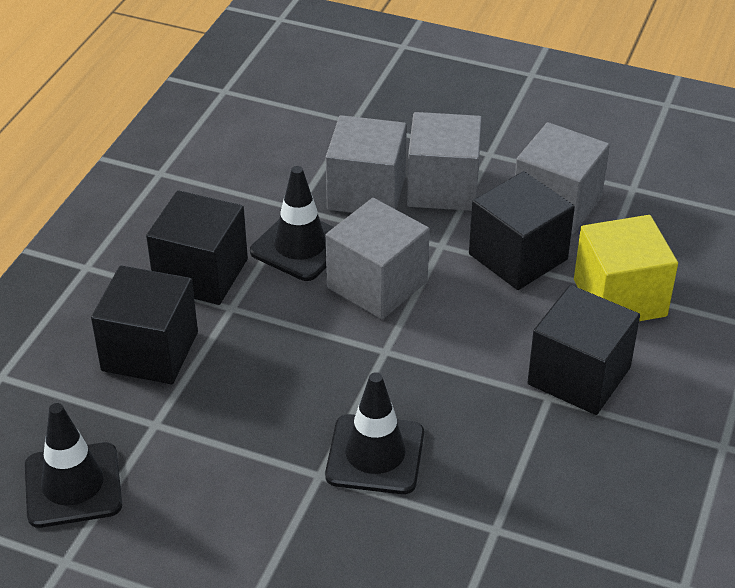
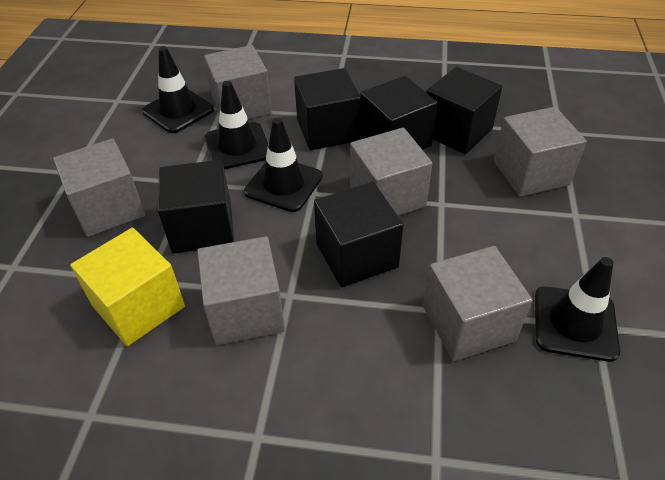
black cube: 4 -> 5
black traffic cone: 3 -> 4
grey cube: 4 -> 6

